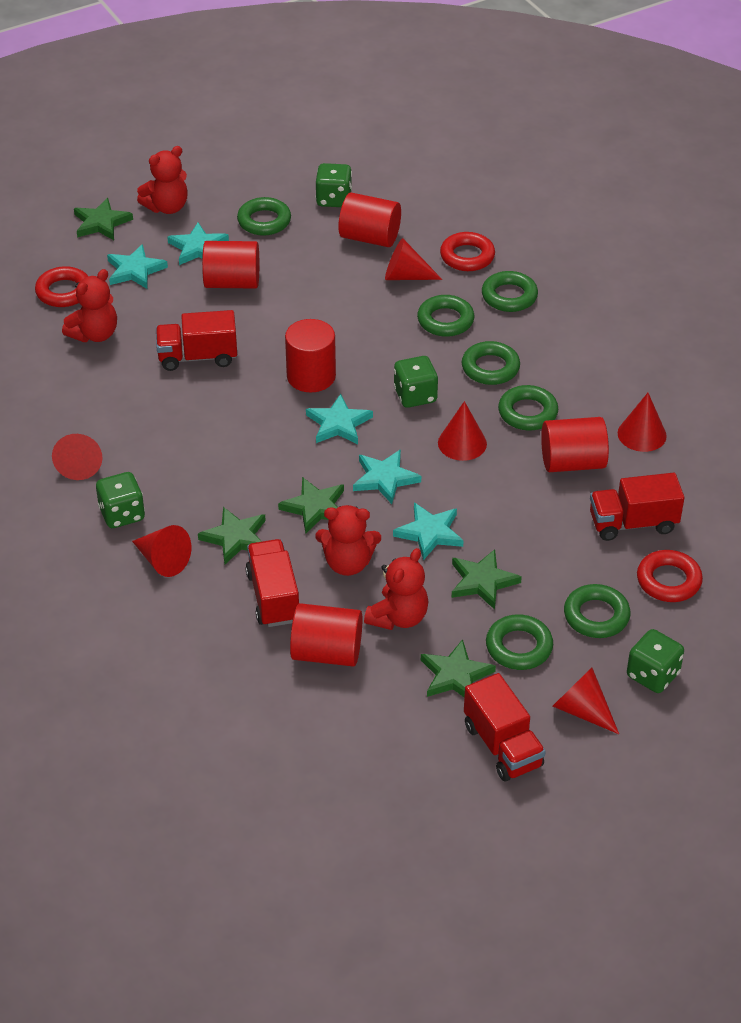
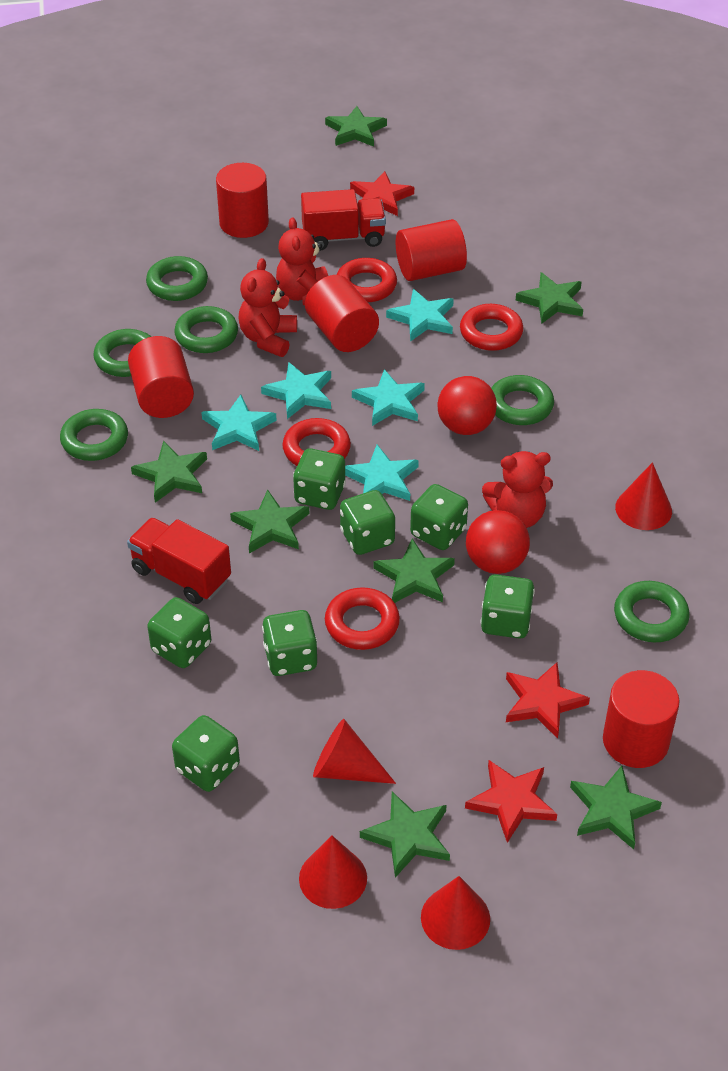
green dice: 4 -> 7
green ring: 7 -> 6
green star: 5 -> 7
red ball: 0 -> 2
red cone: 6 -> 4
red ring: 3 -> 4
red star: 0 -> 3
red teddy bear: 4 -> 3
red truck: 4 -> 2

